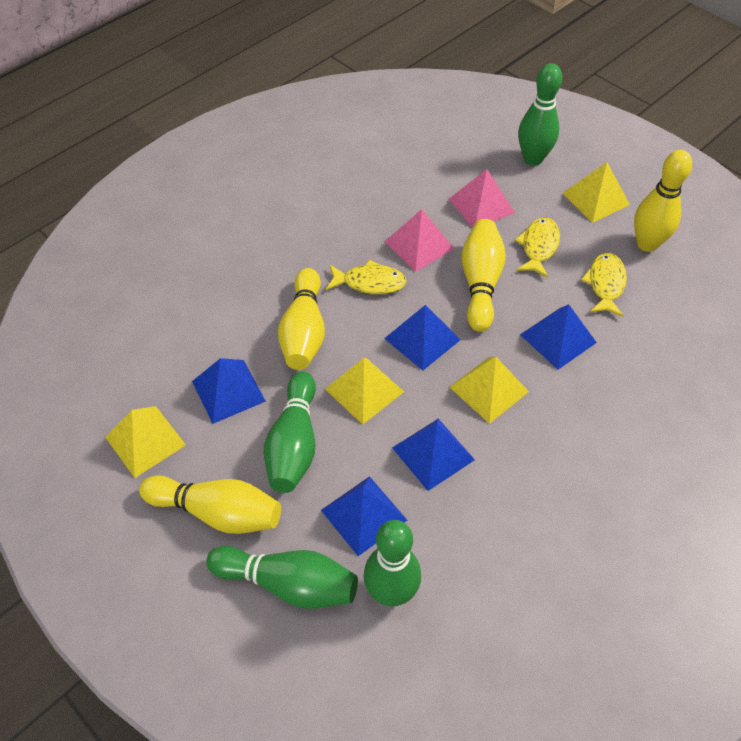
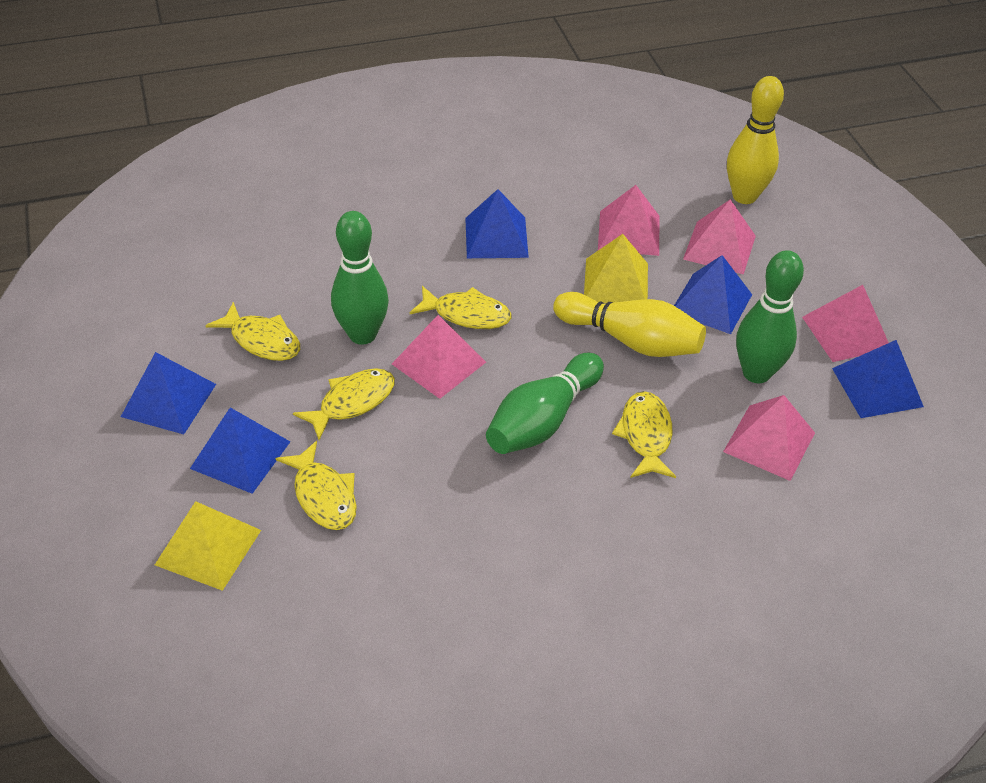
green bowling pin: 4 -> 3
pink pyramid: 2 -> 5
yellow bowling pin: 4 -> 2
yellow fish: 3 -> 5
yellow pyramid: 4 -> 2

